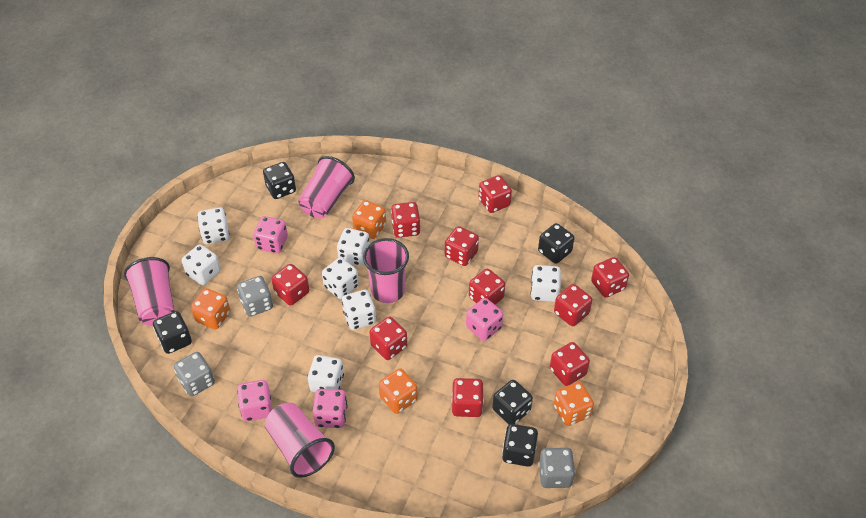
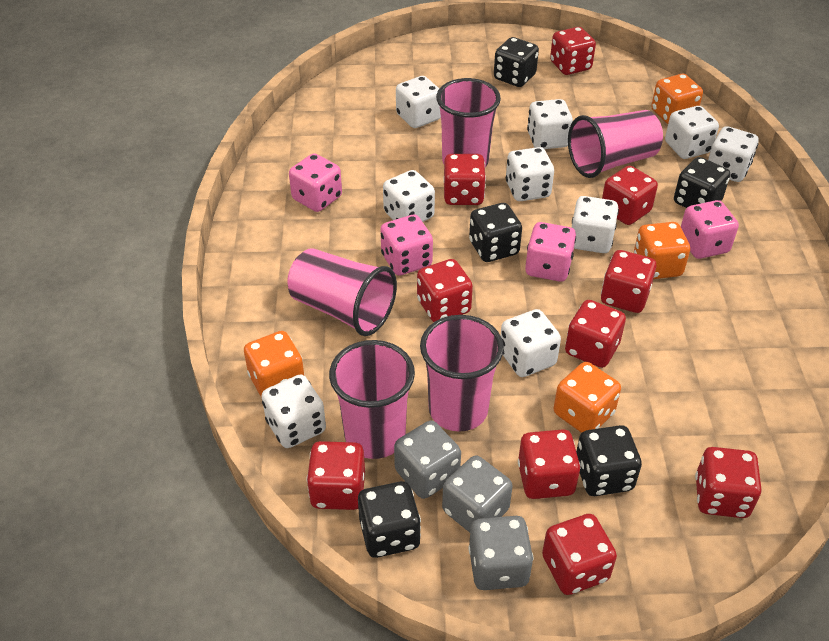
pink cup: 4 -> 5
white dice: 7 -> 9

